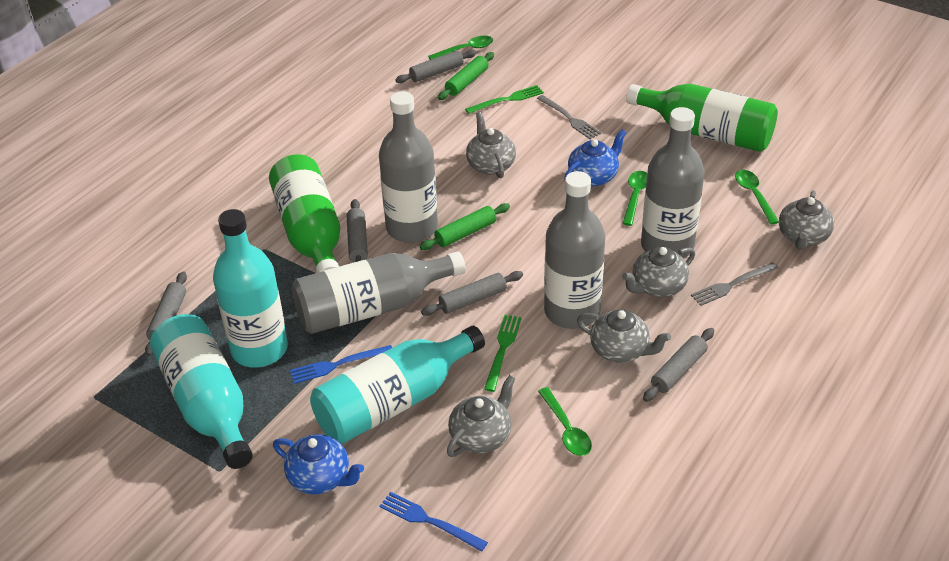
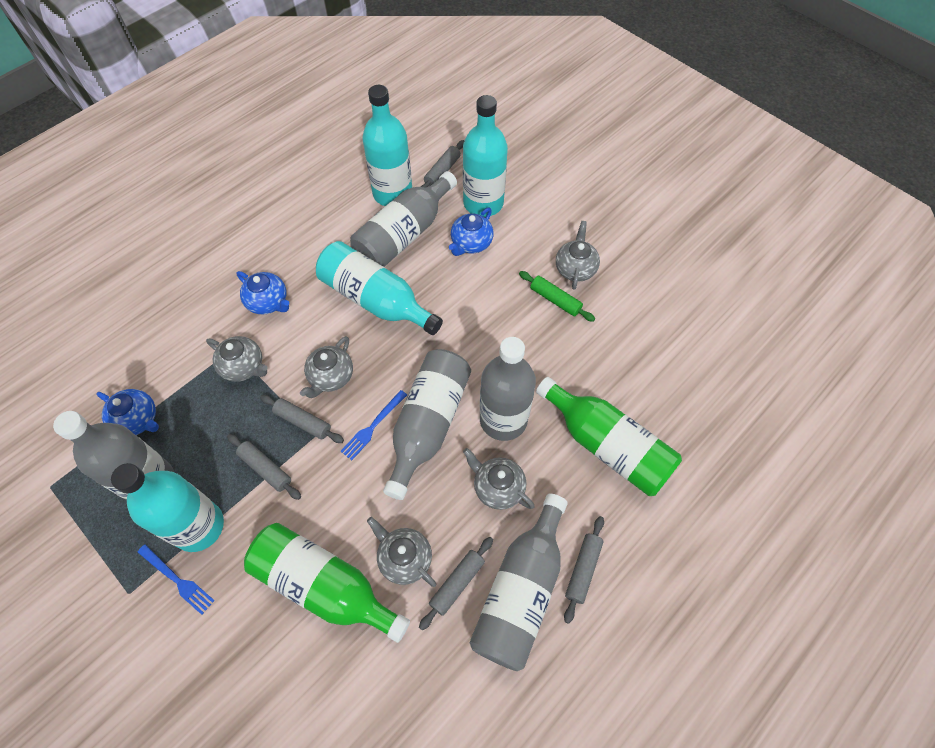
blue teapot: 2 -> 3
green fork: 2 -> 0
green rolling pin: 2 -> 1
green spoon: 4 -> 0
grey bottle: 4 -> 5
grey fork: 2 -> 0
turquoise bottle: 3 -> 4

